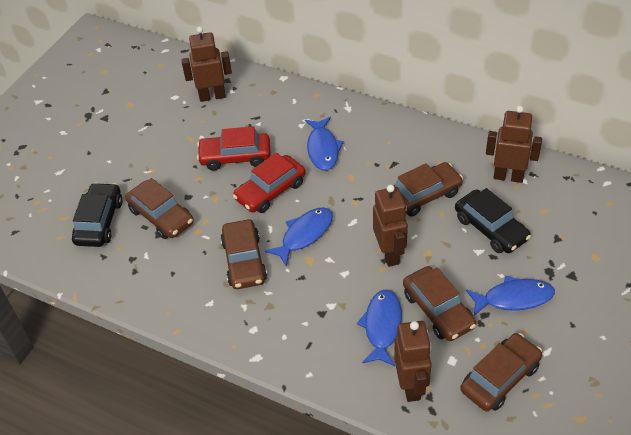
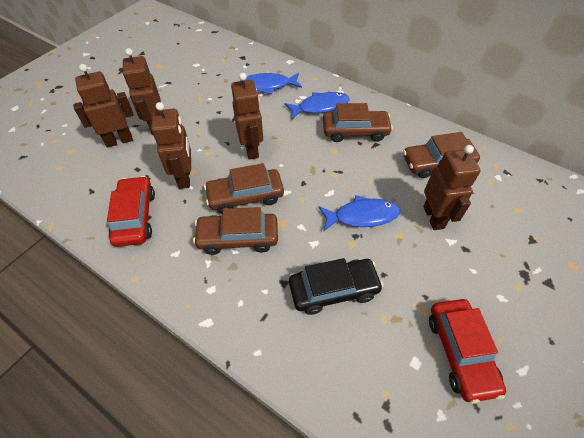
black car: 2 -> 1
blue fish: 4 -> 3
brown car: 5 -> 4
brown robot: 4 -> 5

